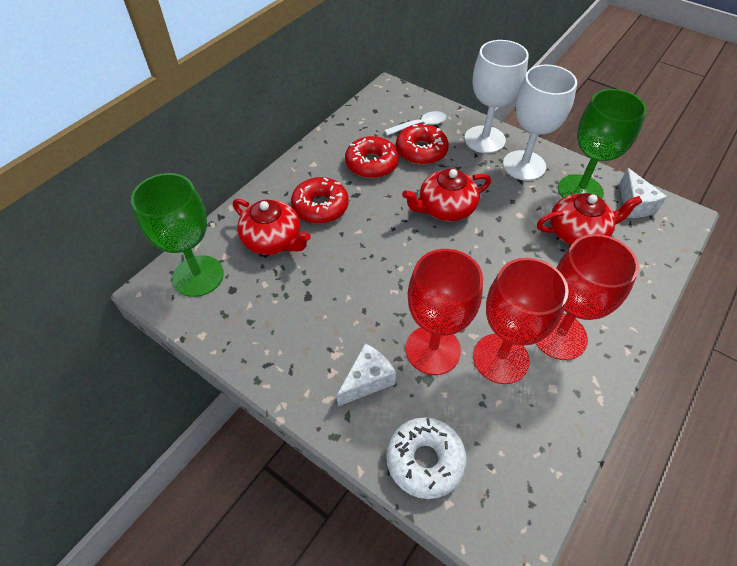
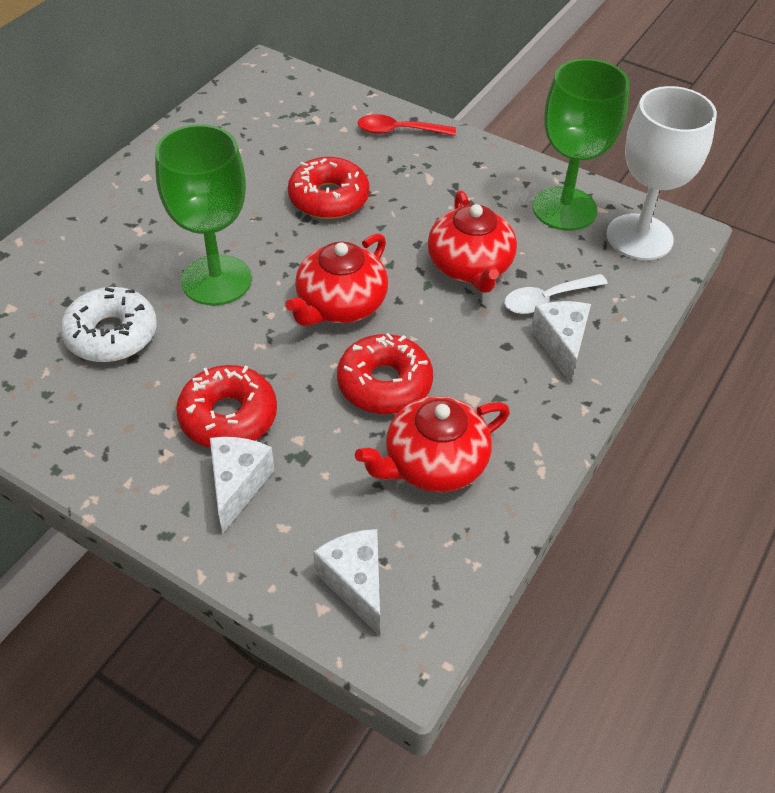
red goblet: 3 -> 0
red spoon: 0 -> 1
white cheese: 2 -> 3
white goblet: 2 -> 1

